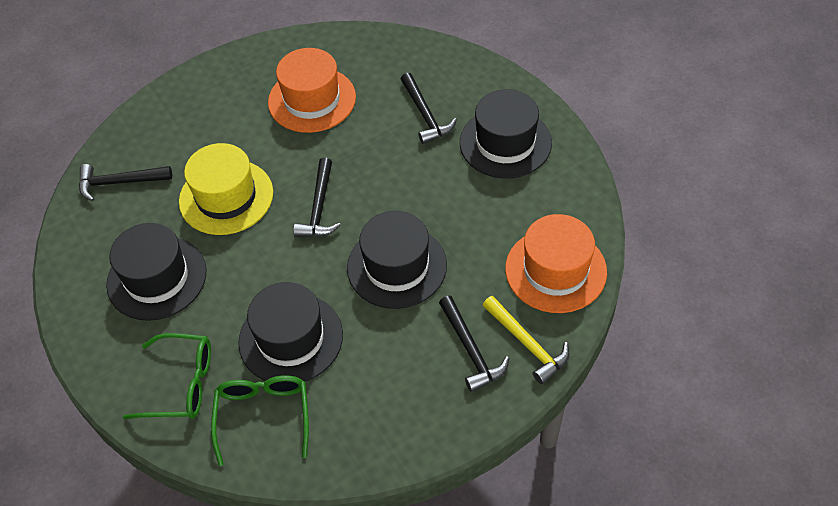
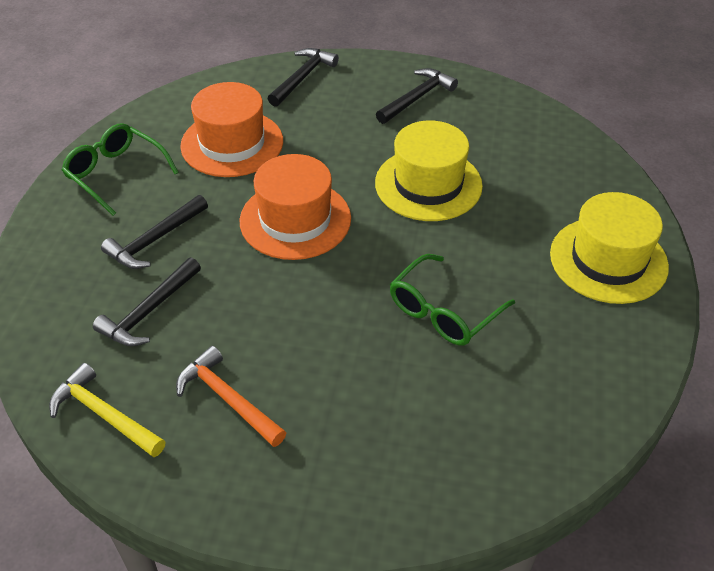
black hat: 4 -> 0
orange hammer: 0 -> 1
yellow hat: 1 -> 2

